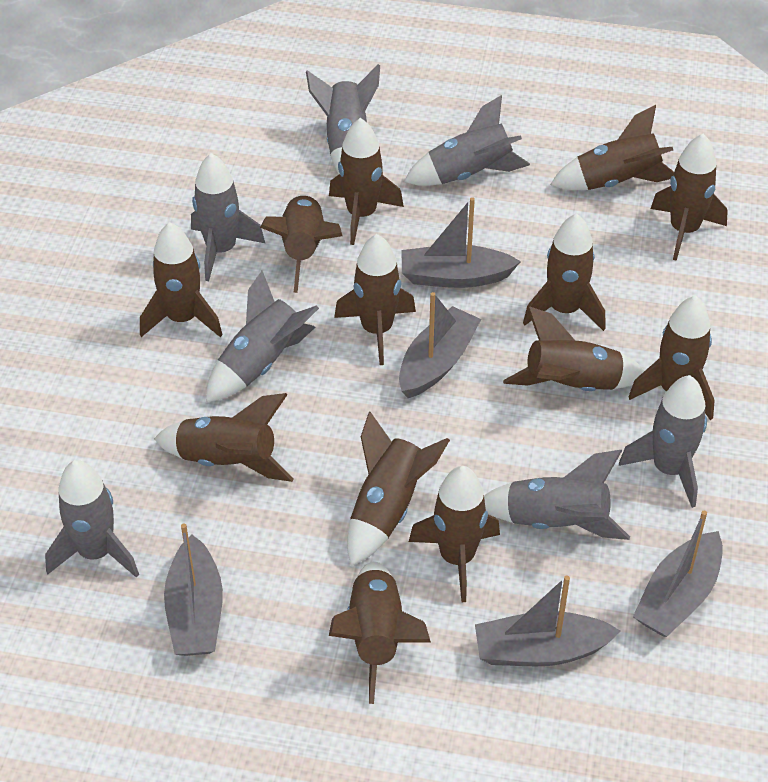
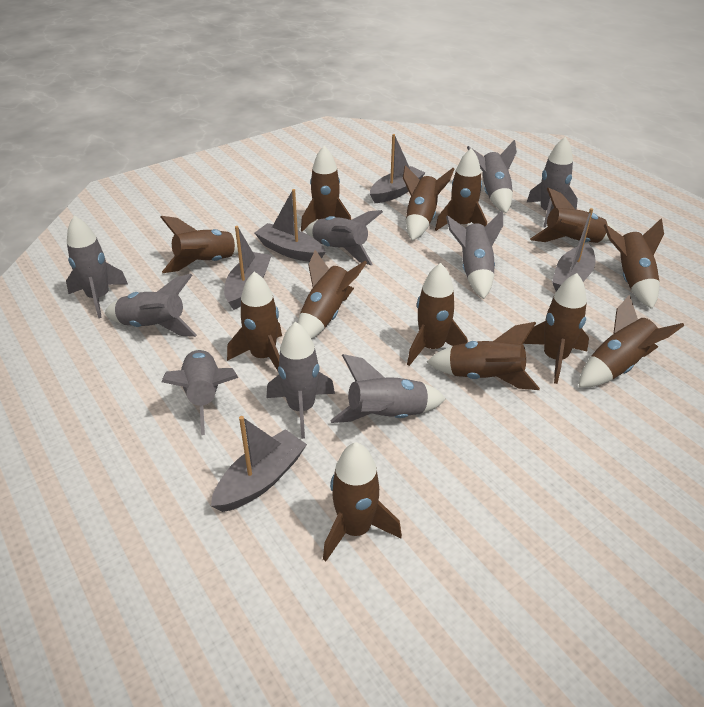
grey rocket: 7 -> 9

